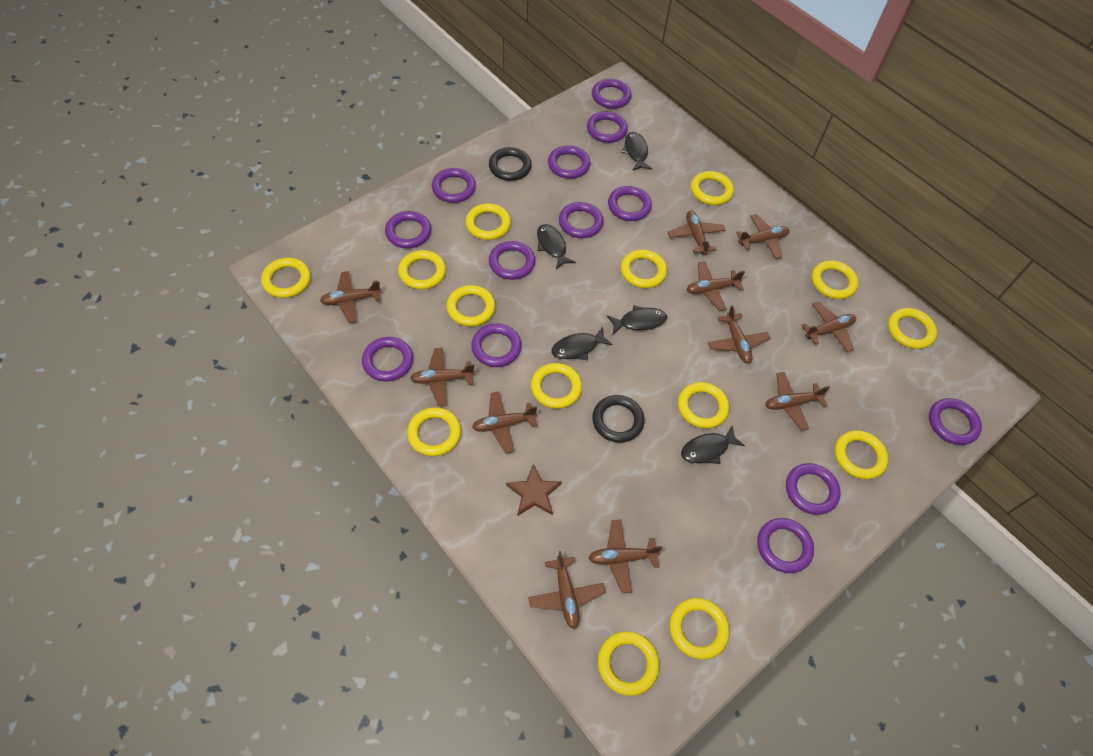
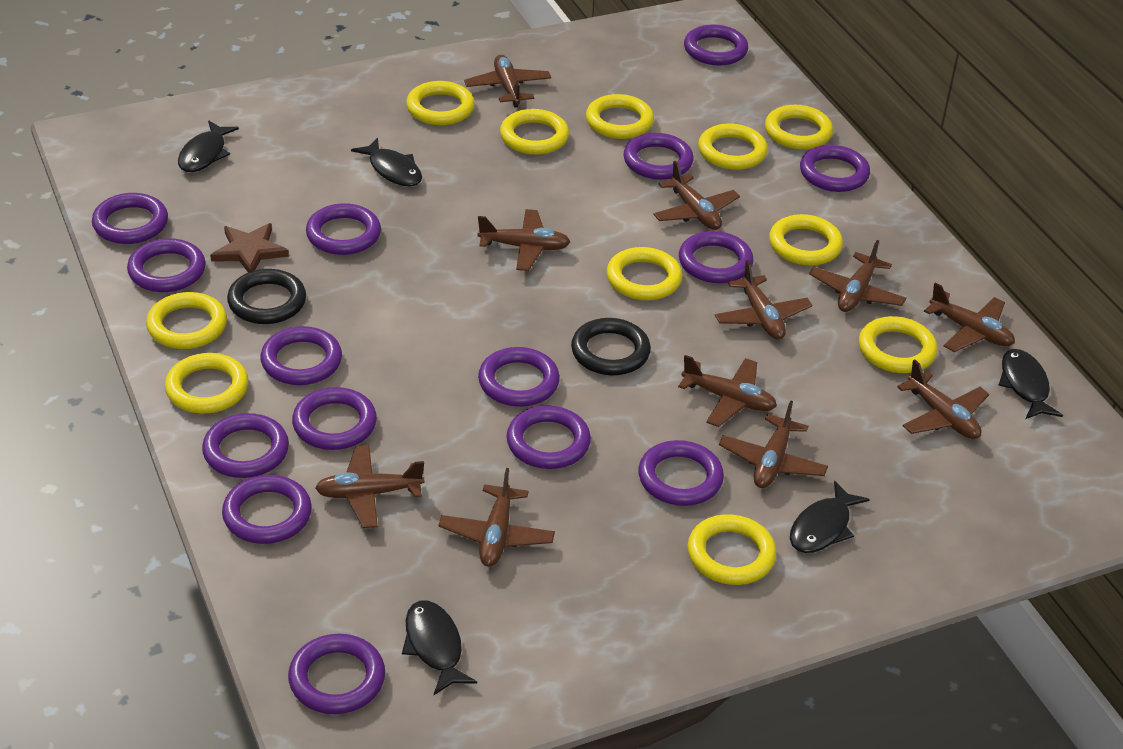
purple ring: 13 -> 15
yellow ring: 14 -> 11

